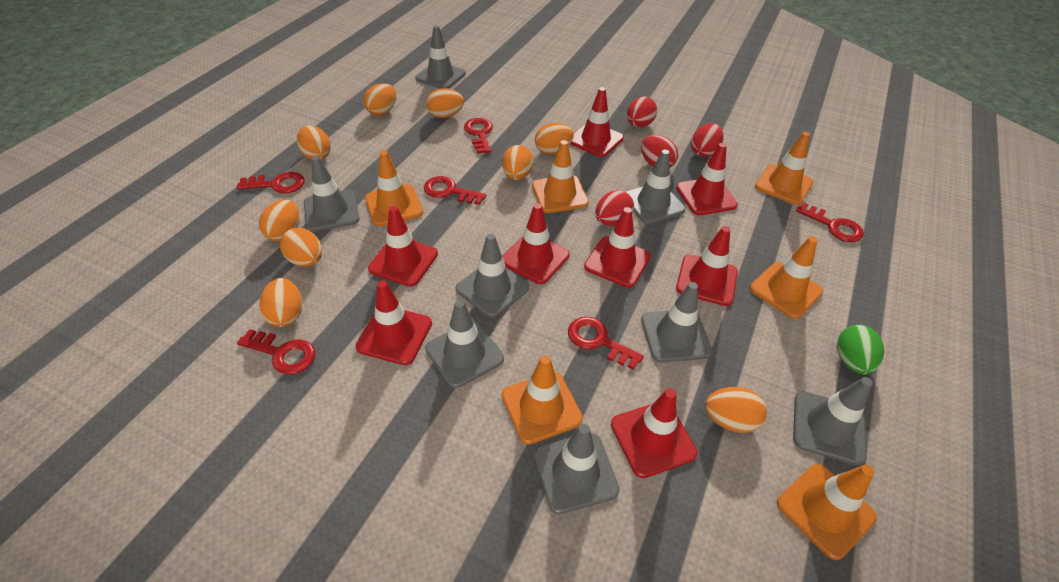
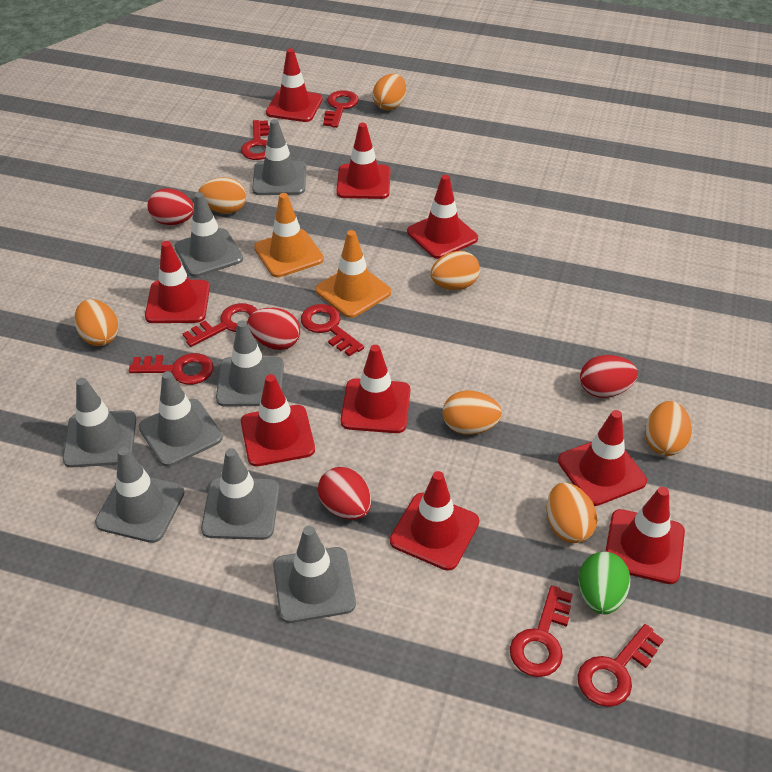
orange egg: 9 -> 7
orange traffic cone: 6 -> 2
red key: 6 -> 7
red traffic cone: 8 -> 9

